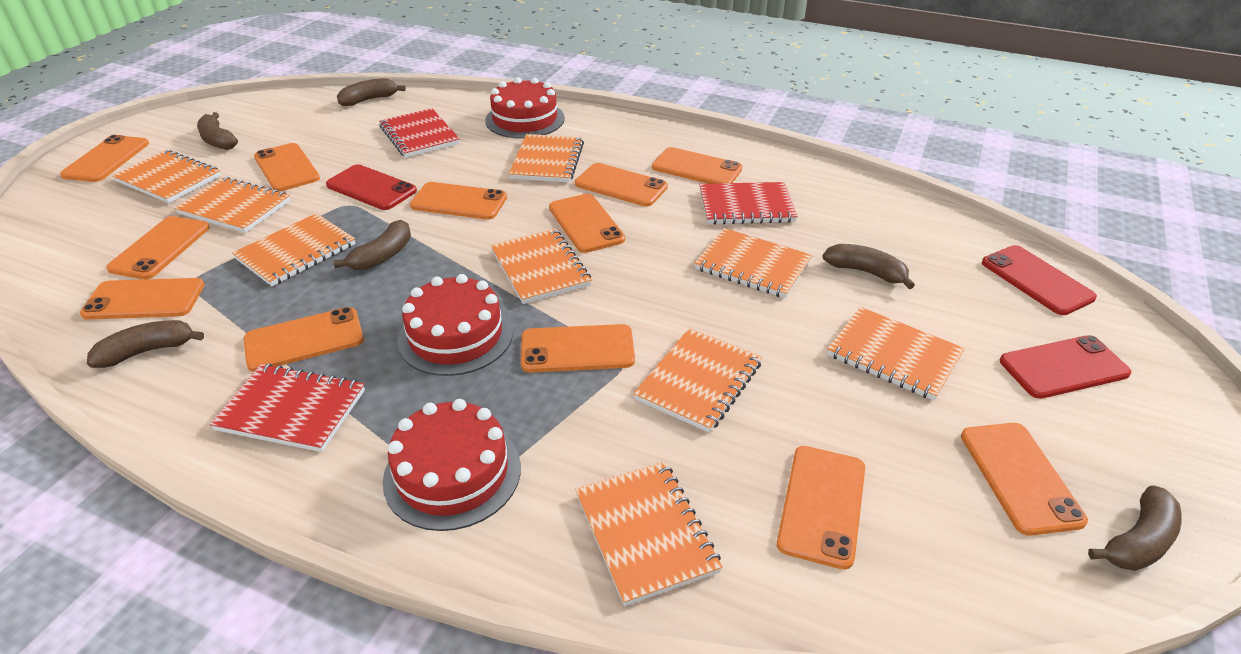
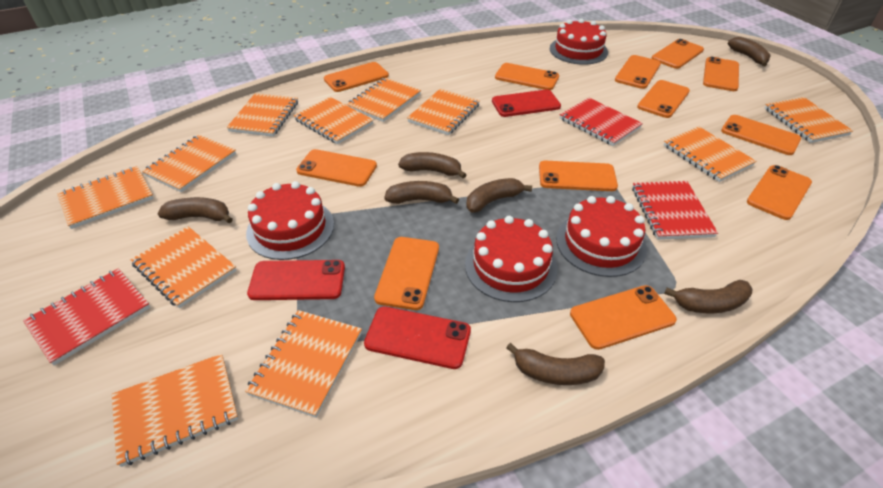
brown banana: 6 -> 7
orange notebook: 9 -> 11
red cake: 3 -> 4

